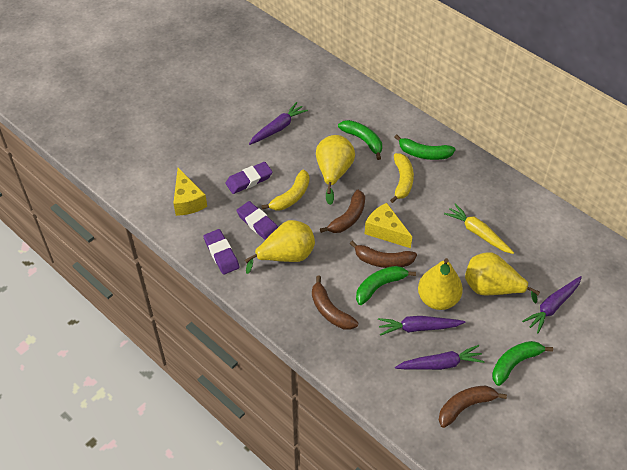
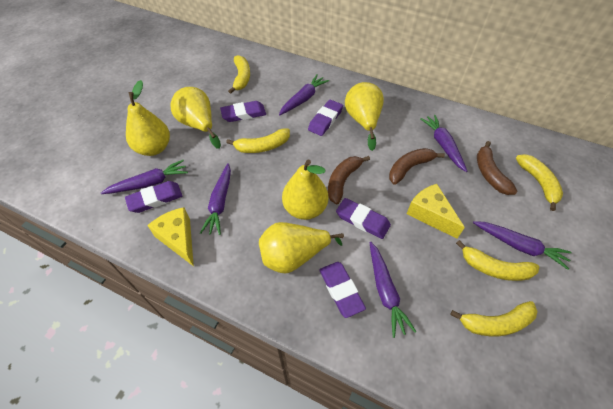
brown banana: 4 -> 3
green banana: 4 -> 0
purple carrot: 4 -> 6
purple eraser: 3 -> 5
yellow banana: 2 -> 5
yellow carrot: 1 -> 0
yellow pear: 4 -> 5

